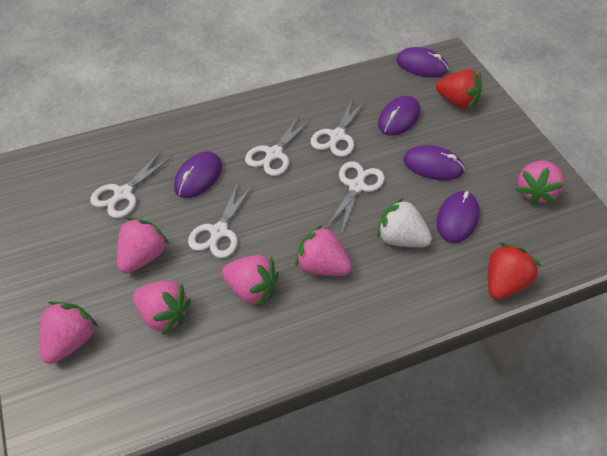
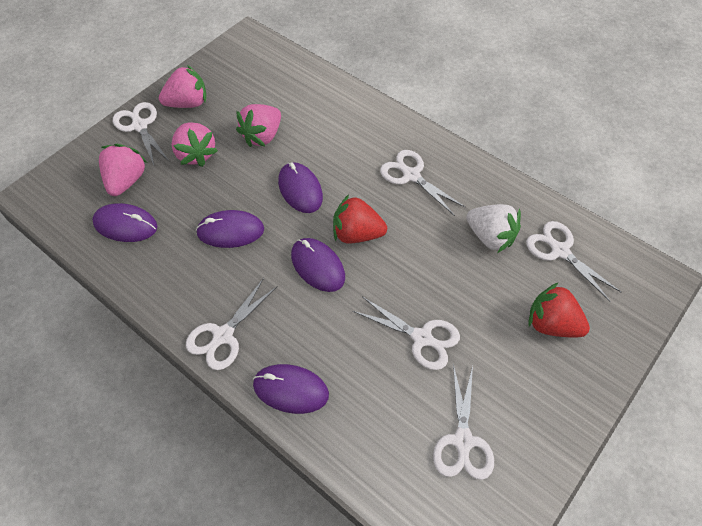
pink strawberry: 6 -> 4
white scissors: 5 -> 6

